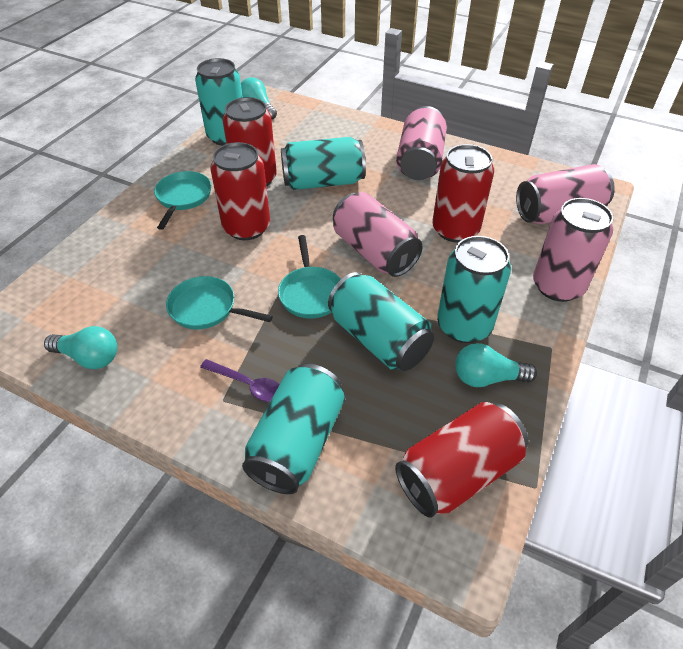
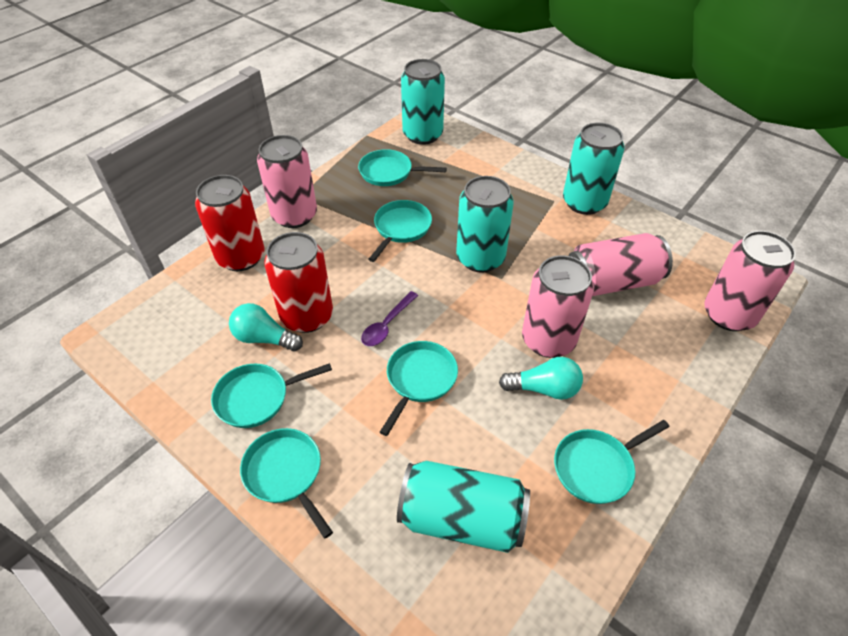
red can: 4 -> 2
turquoise can: 5 -> 4
turquoise light bulb: 3 -> 2
turquoise pan: 3 -> 6

